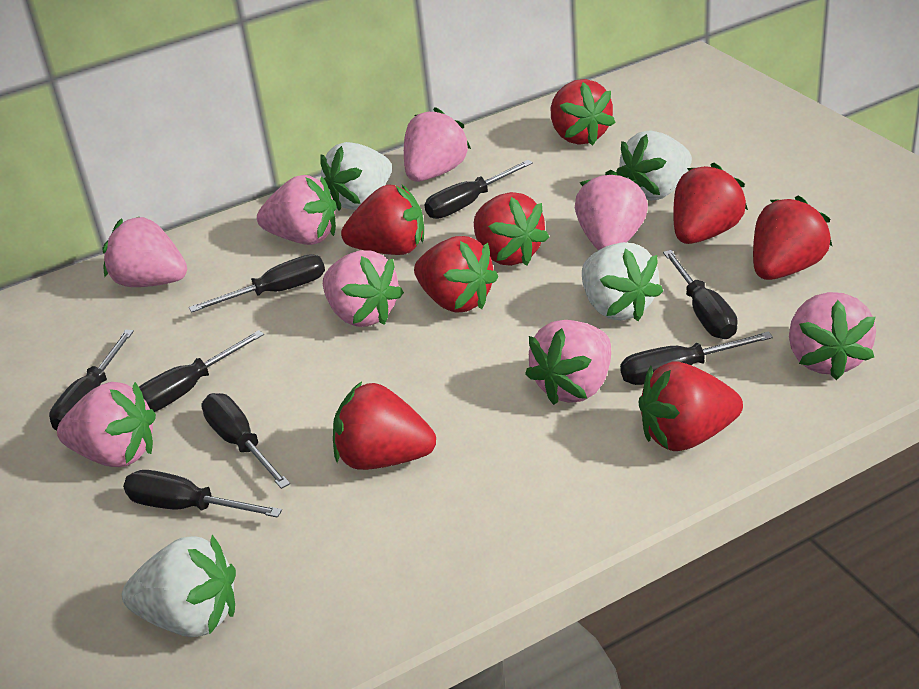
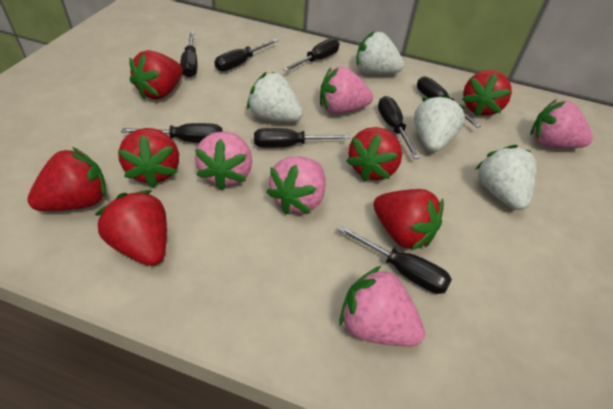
pink strawberry: 8 -> 5
red strawberry: 8 -> 7

